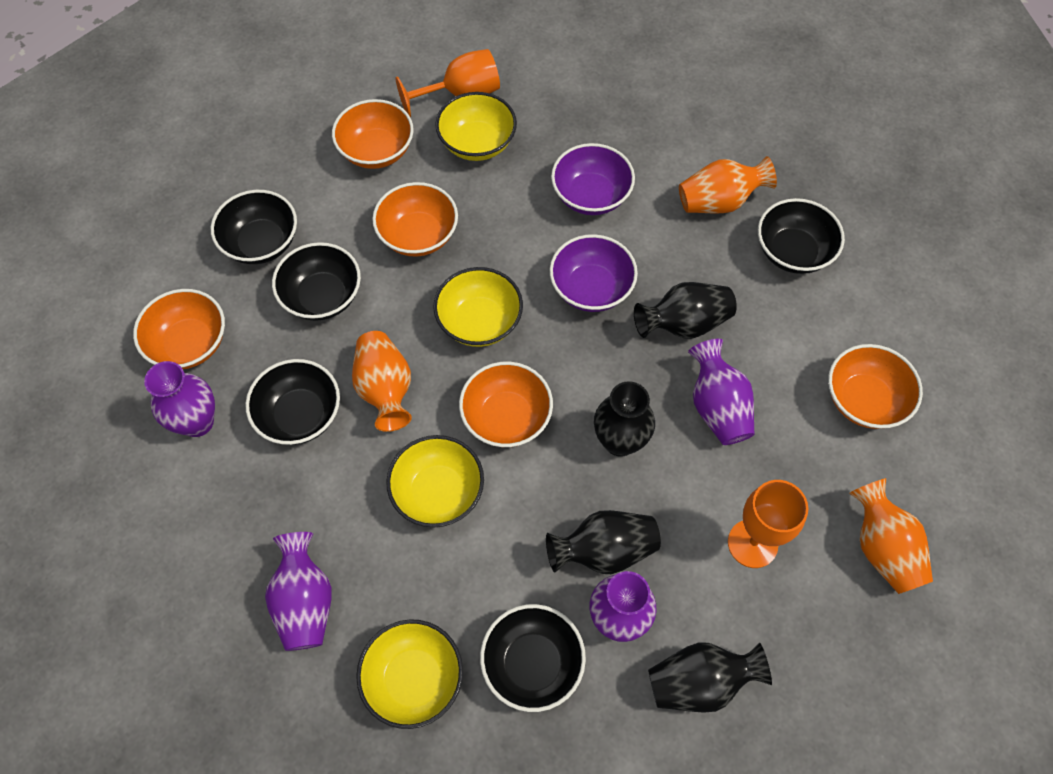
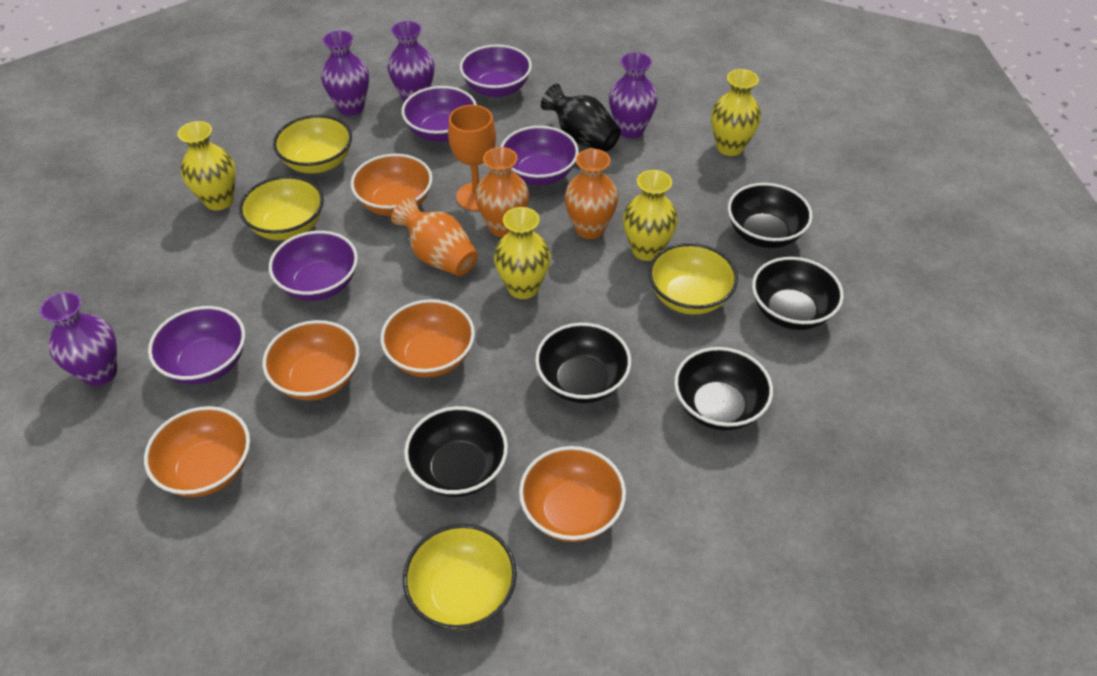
black vase: 4 -> 1
orange goblet: 2 -> 1
purple bowl: 2 -> 5
yellow vase: 0 -> 4

